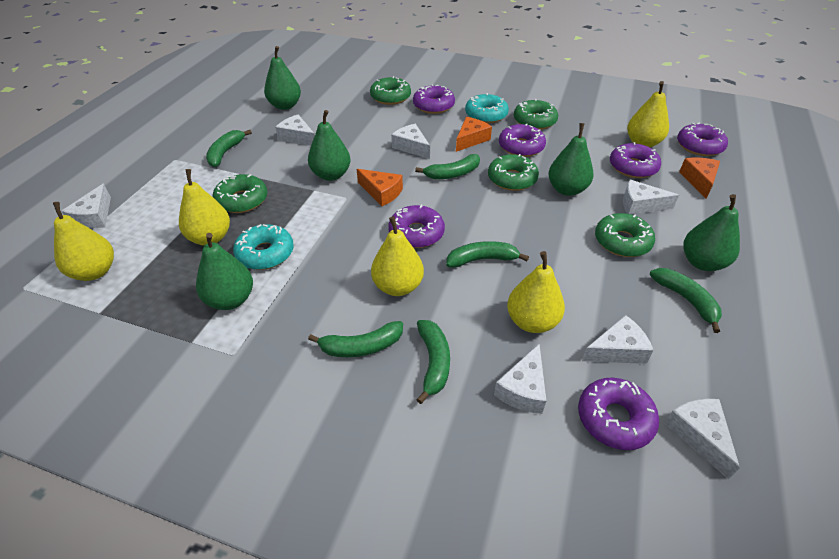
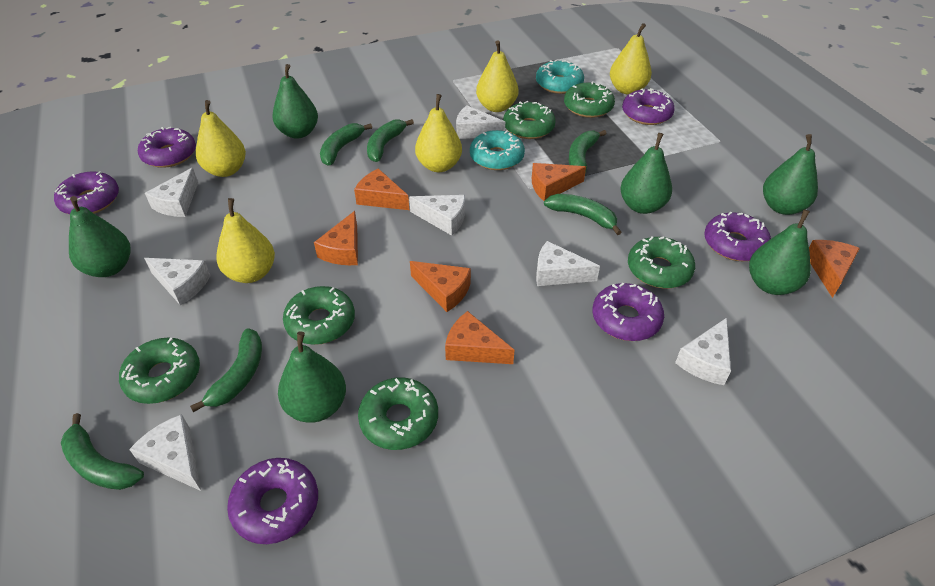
green donut: 5 -> 6
green pear: 5 -> 6
orange cheese: 3 -> 6

